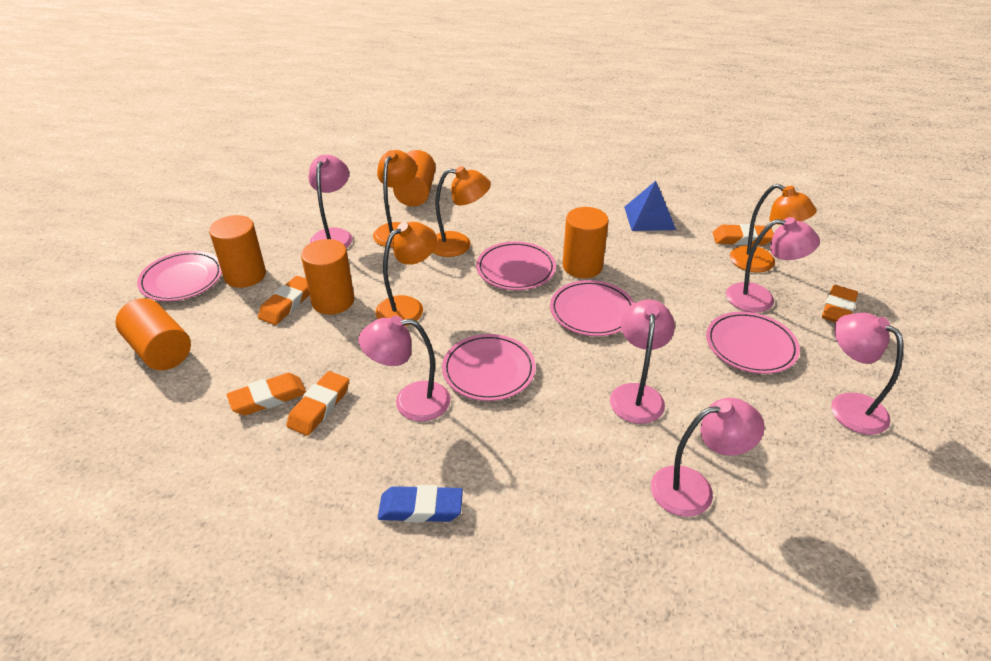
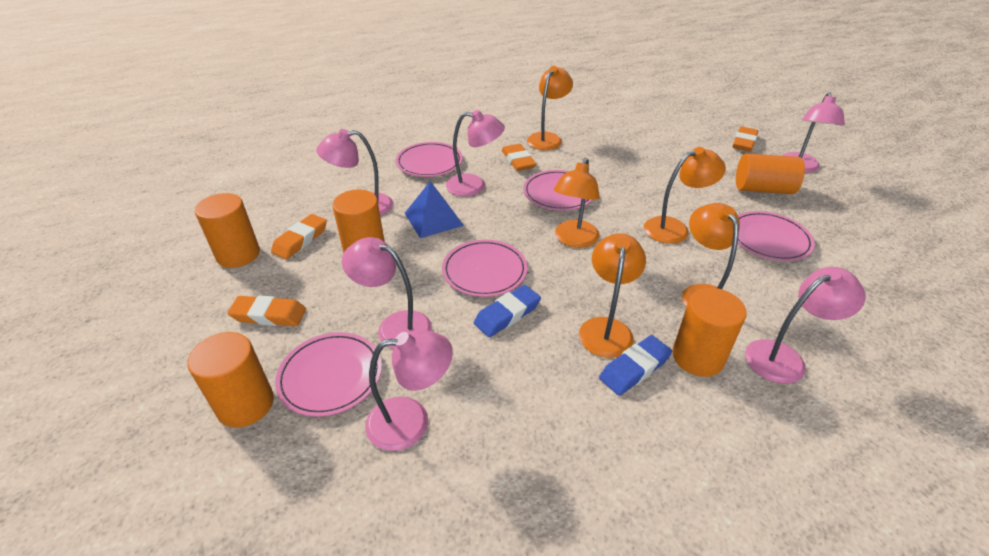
blue eraser: 1 -> 2
orange eraser: 5 -> 4
orange lamp: 4 -> 5

